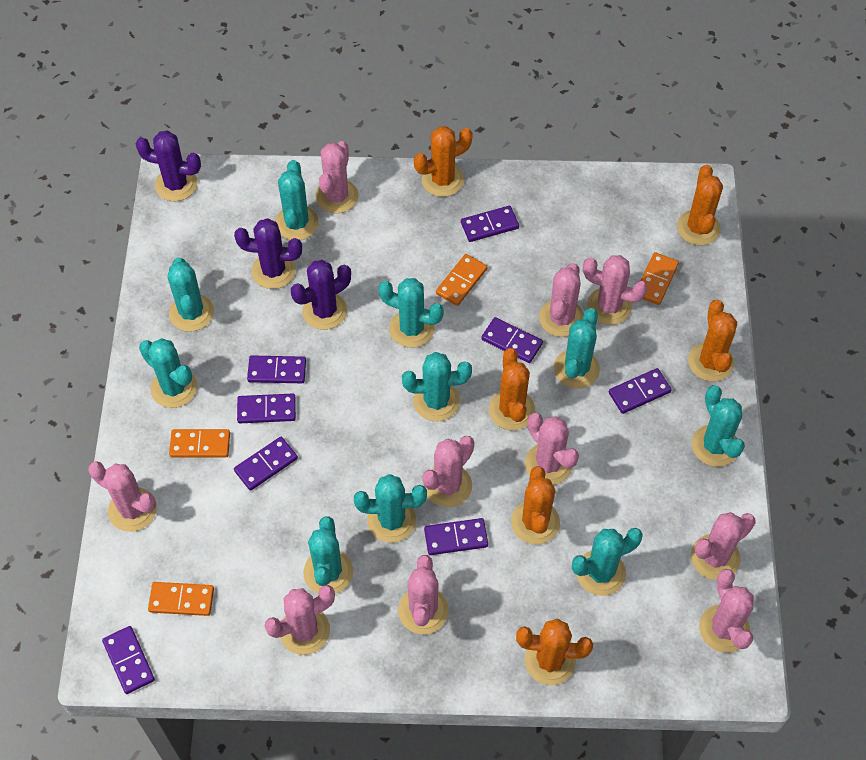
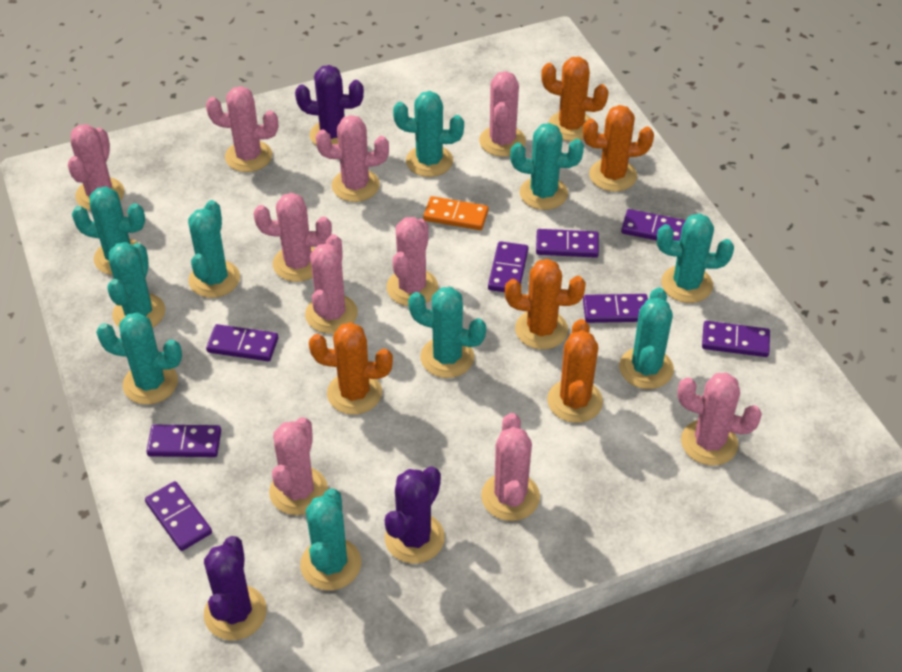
orange cactus: 6 -> 5
orange domino: 4 -> 1

